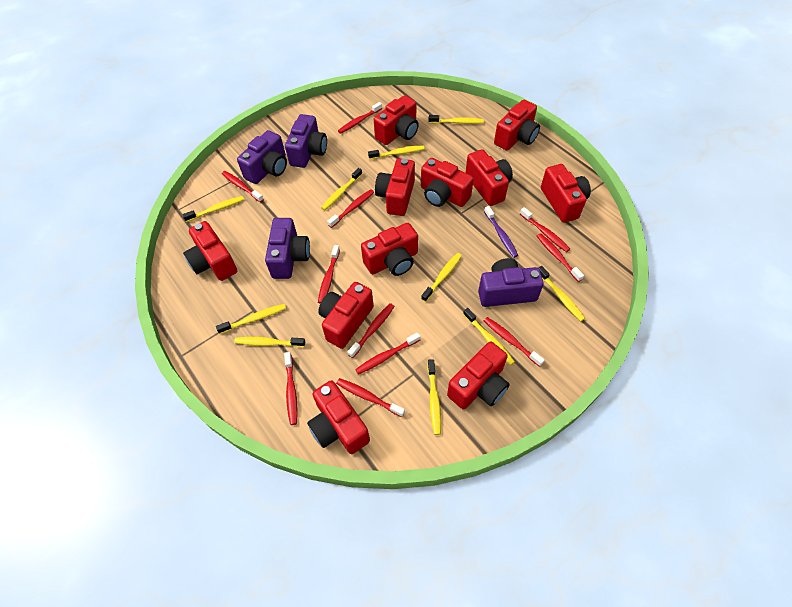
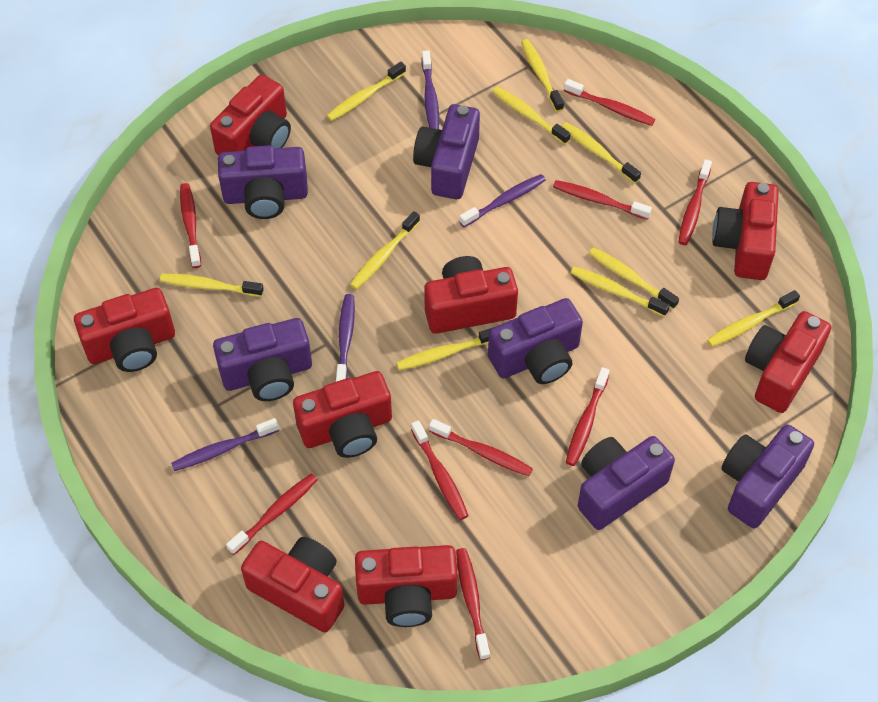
purple camera: 4 -> 6
purple toothbrush: 1 -> 4
red camera: 11 -> 8
red toothbrush: 11 -> 9

